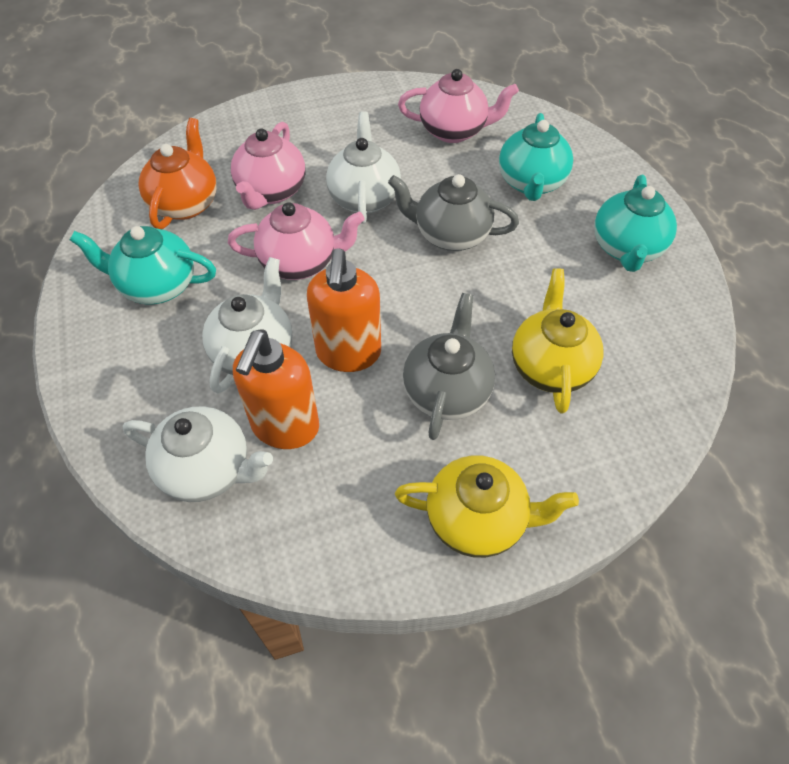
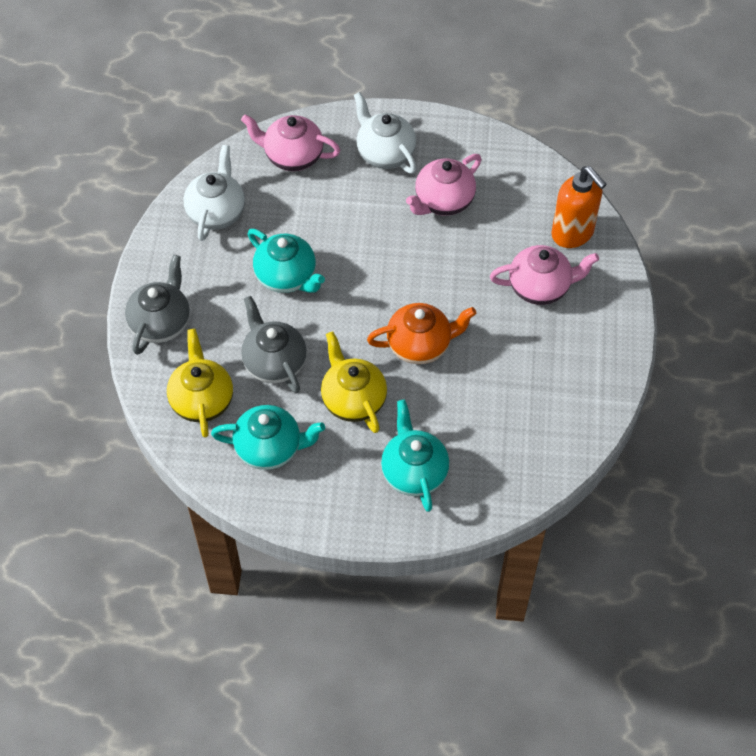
orange soap dispenser: 2 -> 1
white teapot: 3 -> 2

